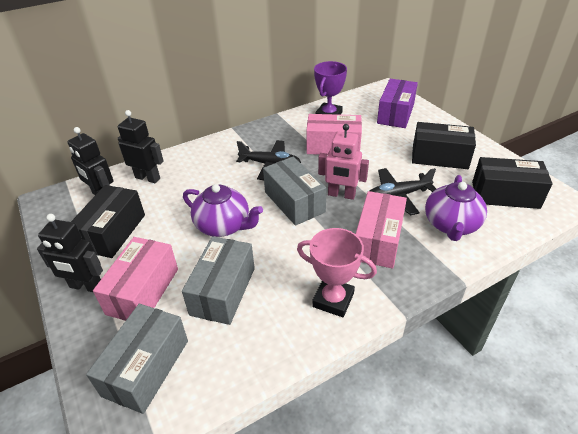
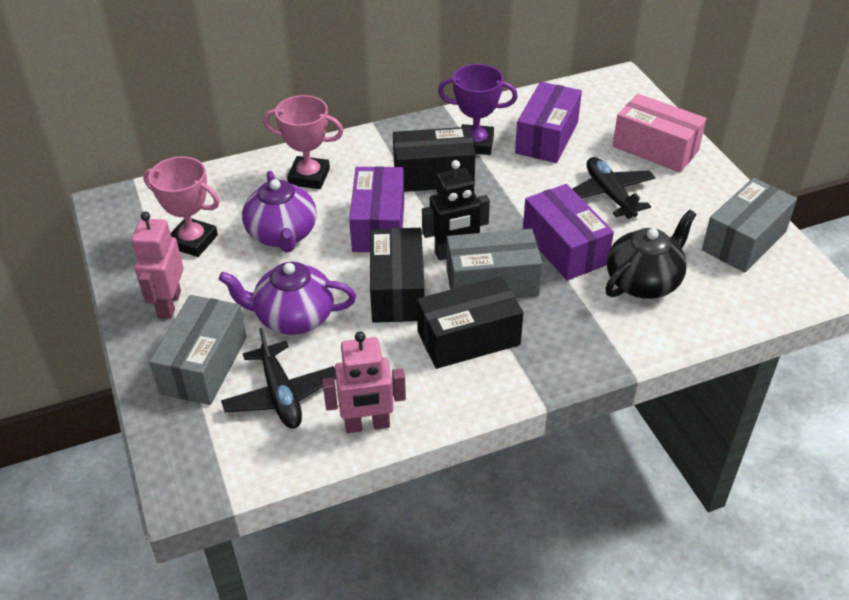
black robot: 3 -> 1
black teapot: 0 -> 1
pink box: 3 -> 1
pink robot: 1 -> 2
pink trophy: 1 -> 2
purple box: 1 -> 3

